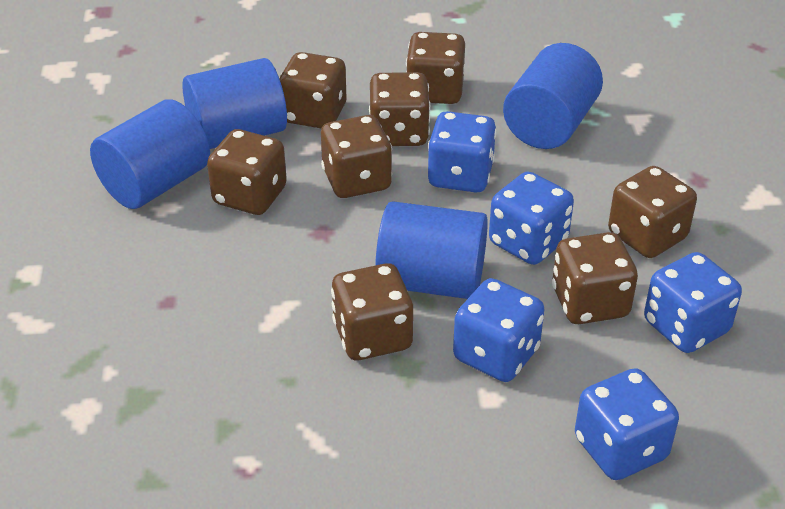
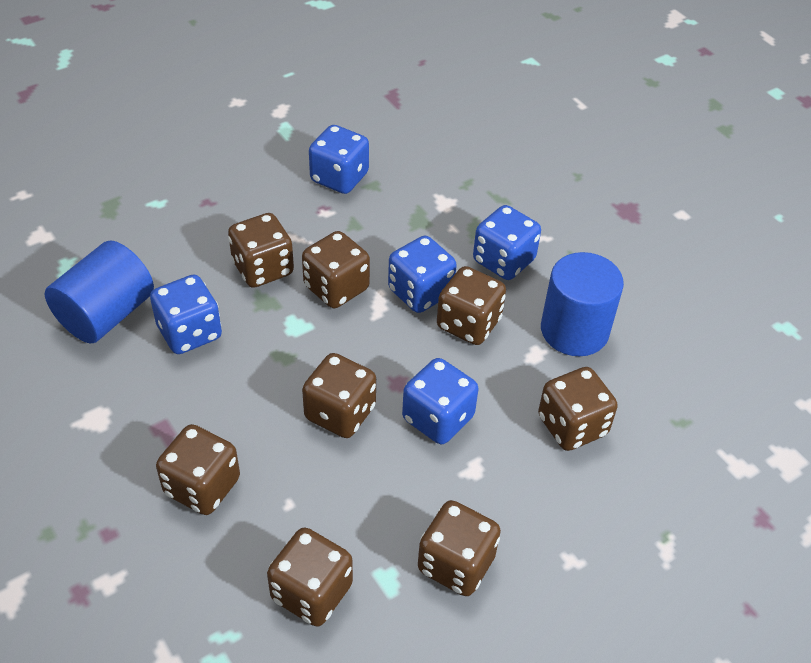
blue cylinder: 4 -> 2

